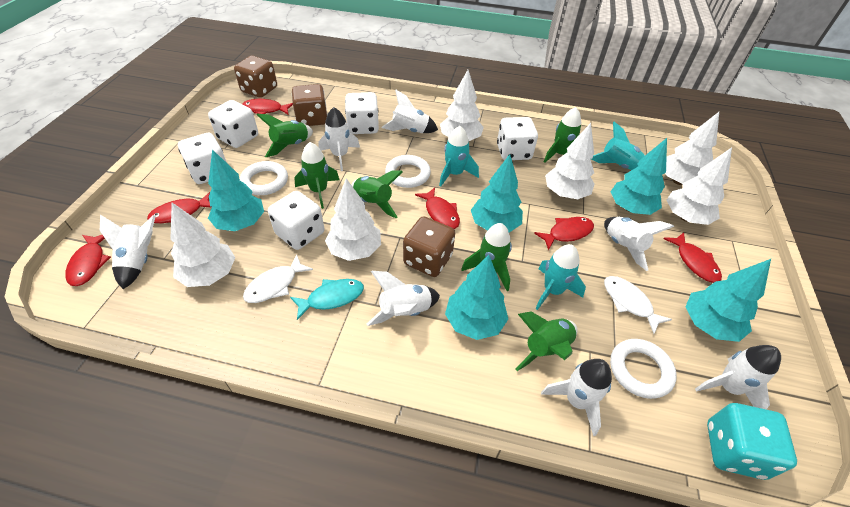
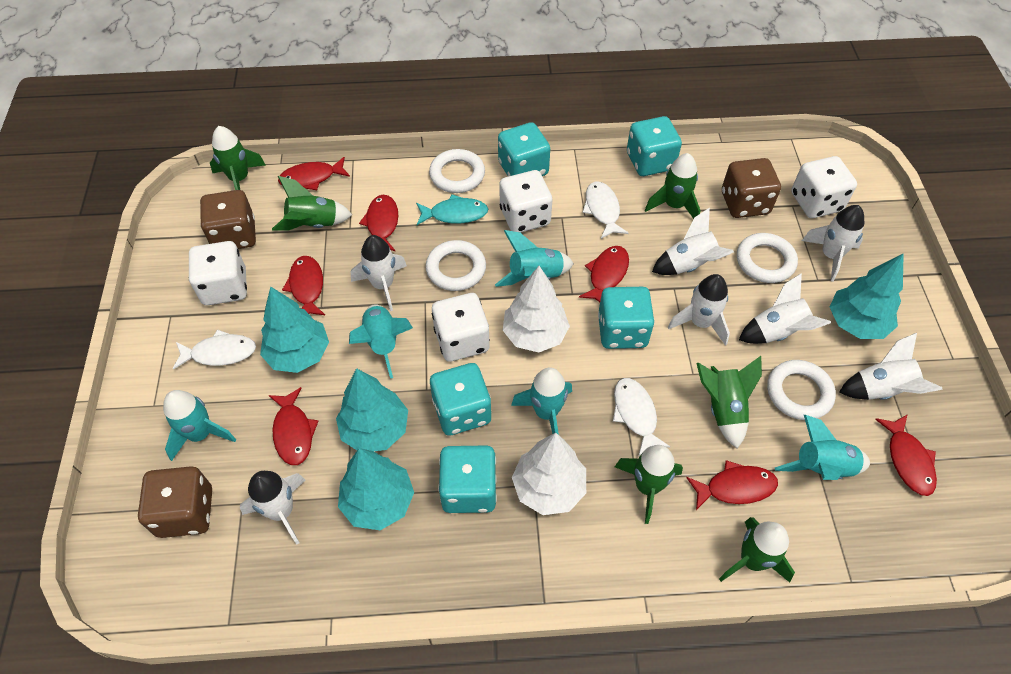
red fish: 6 -> 7
turquoise dice: 1 -> 5
turquoise rocket: 3 -> 5
turquoise tree: 5 -> 4
white dice: 5 -> 4
white fish: 2 -> 3
white ring: 3 -> 4
white tree: 6 -> 2

